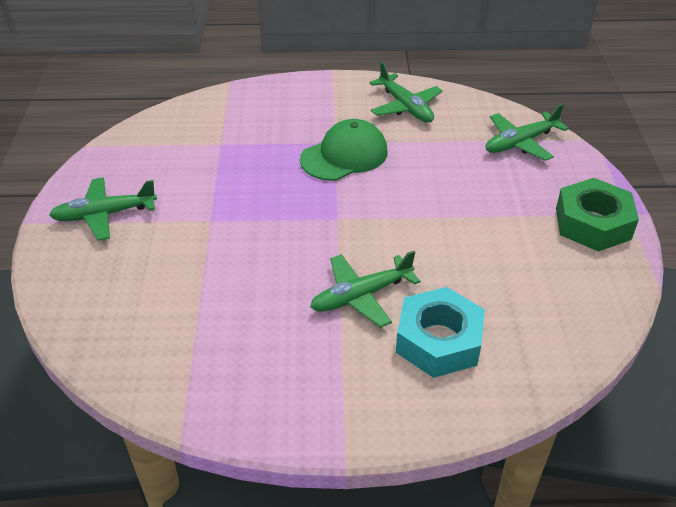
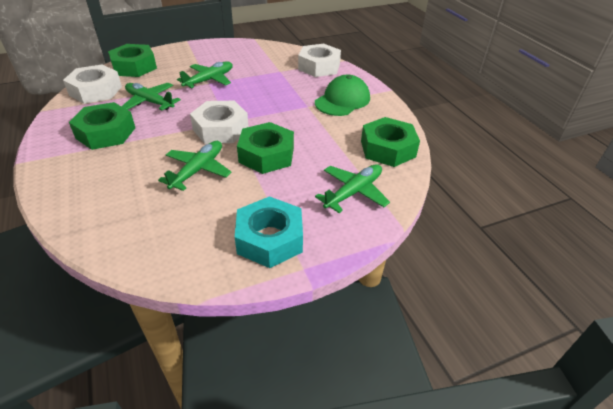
green nut: 1 -> 4
white nut: 0 -> 3

